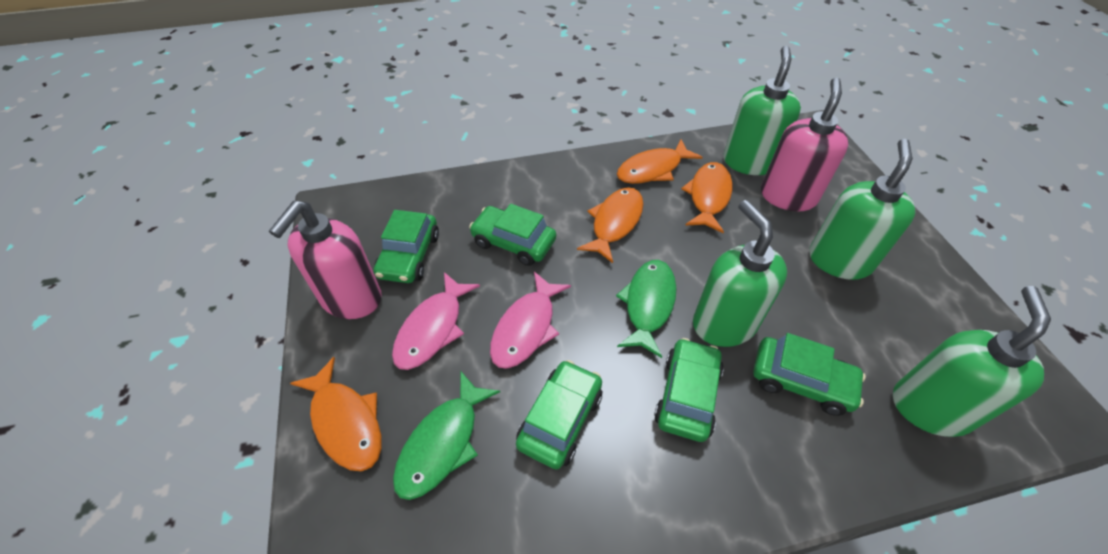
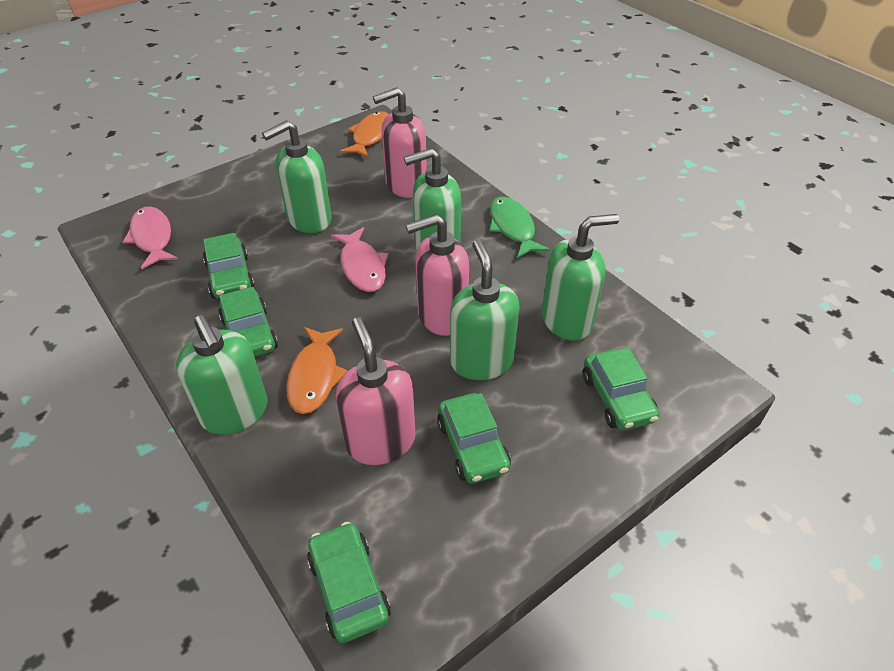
green fish: 2 -> 1
green soap dispenser: 4 -> 5
orange fish: 4 -> 2
pink soap dispenser: 2 -> 3

